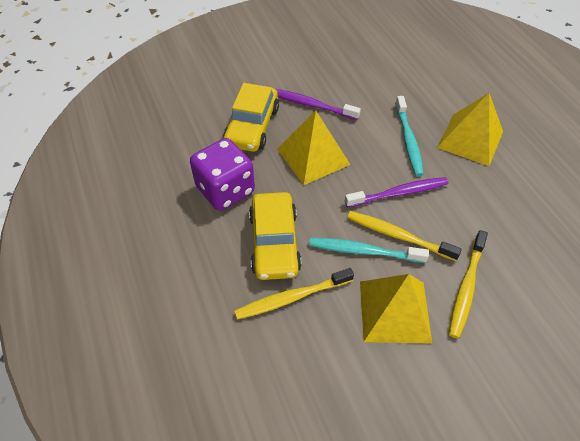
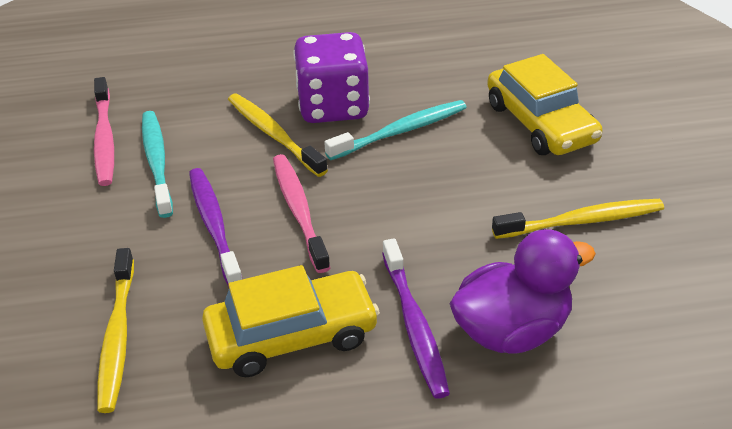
pink toothbrush: 0 -> 2
purple duck: 0 -> 1
yellow pyramid: 3 -> 0

